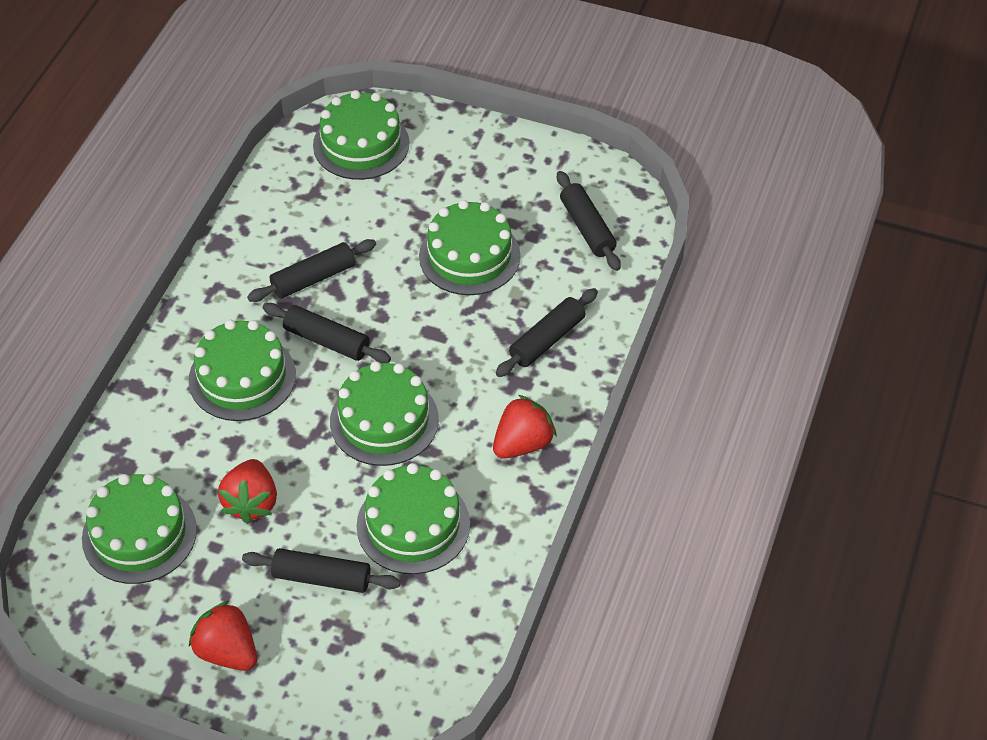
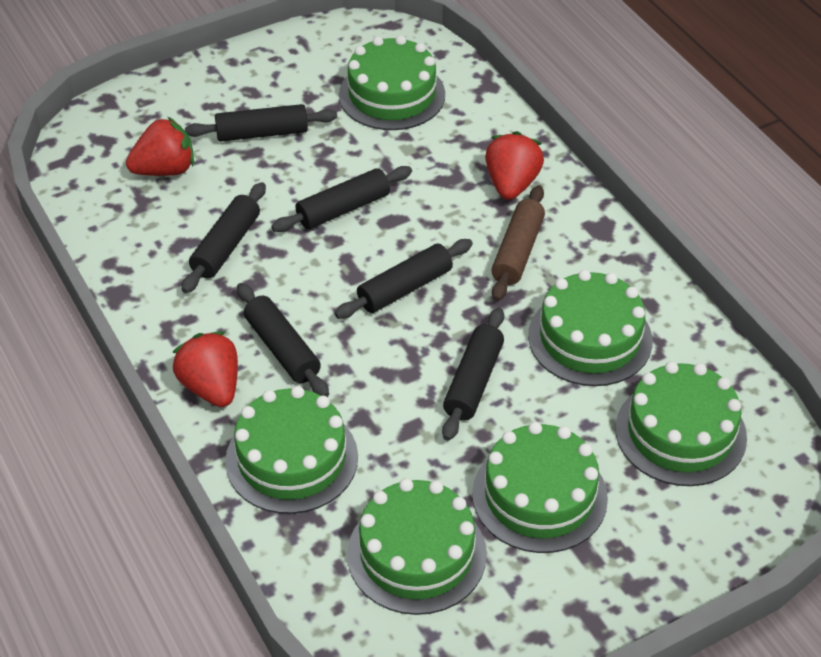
black rolling pin: 5 -> 6
brown rolling pin: 0 -> 1

